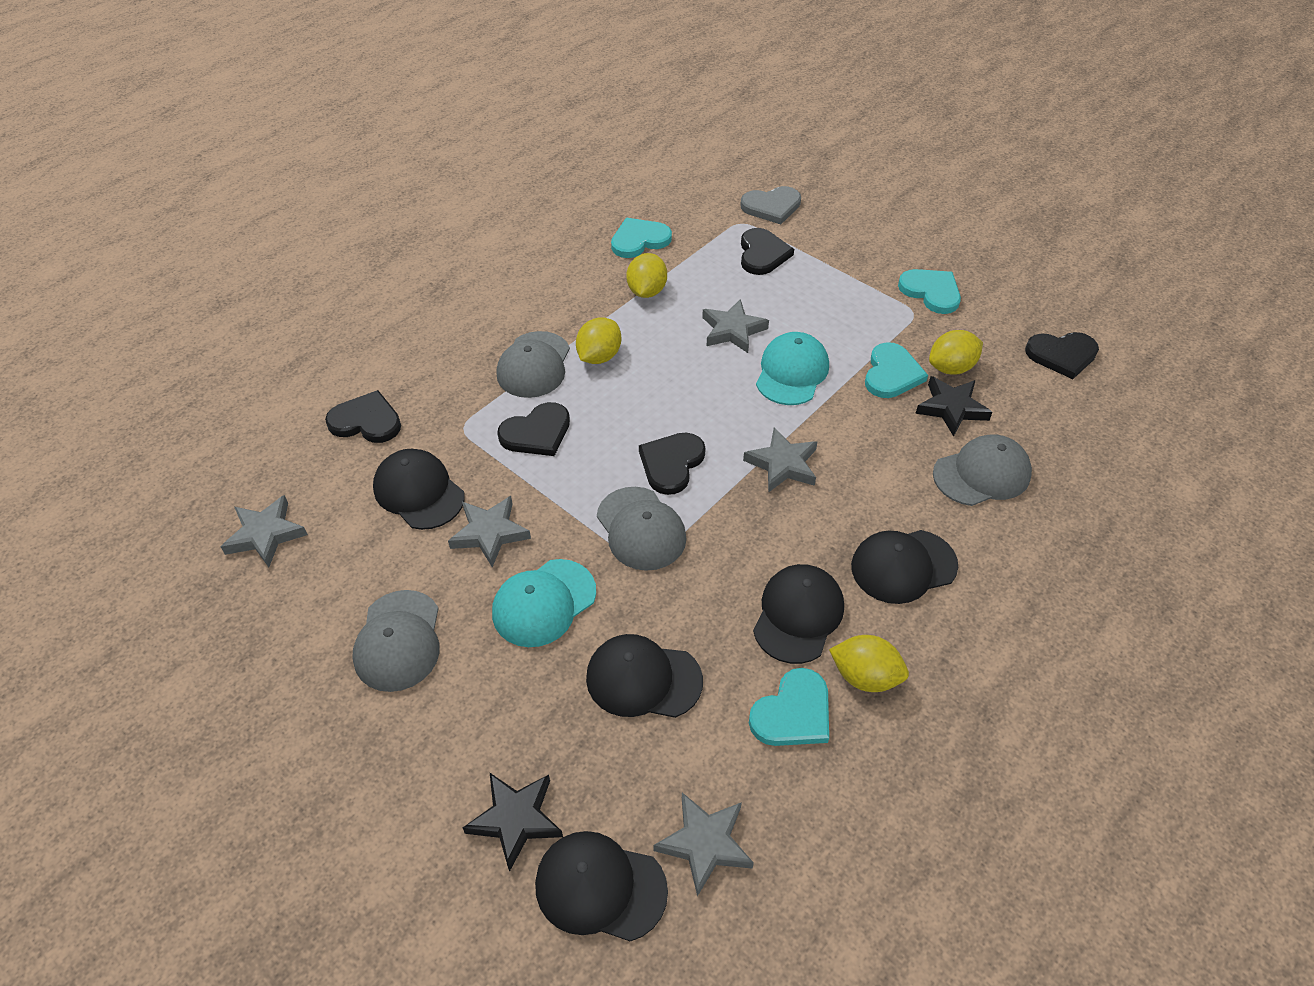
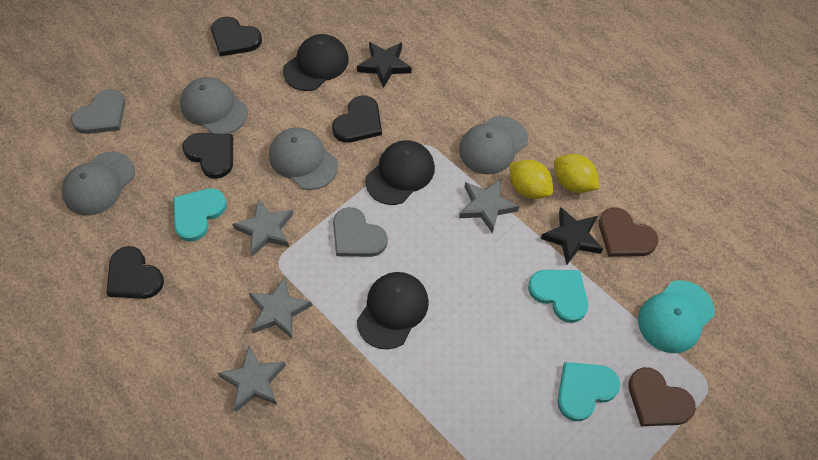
black cap: 5 -> 3
black heart: 5 -> 4
brown heart: 0 -> 2
grey heart: 1 -> 2
grey star: 5 -> 4
turquoise cap: 2 -> 1
turquoise heart: 4 -> 3
yellow lemon: 4 -> 2

